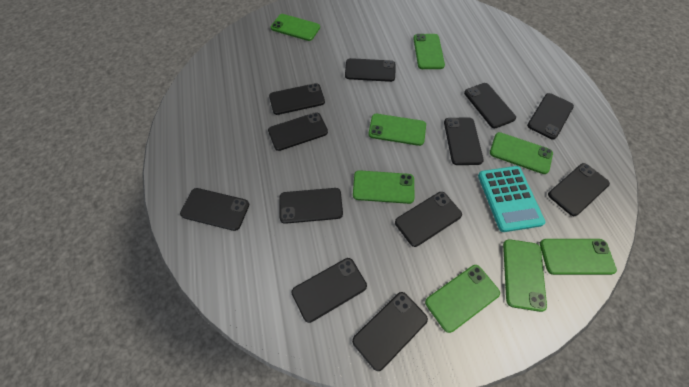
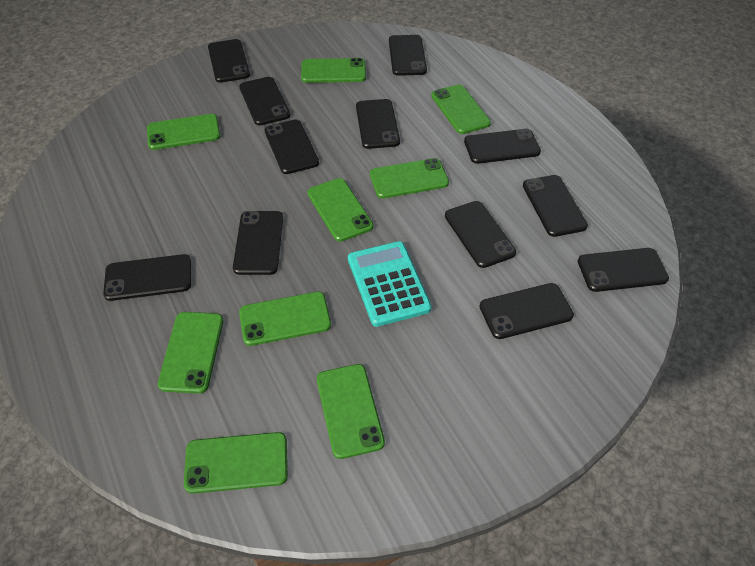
green phone: 8 -> 9

